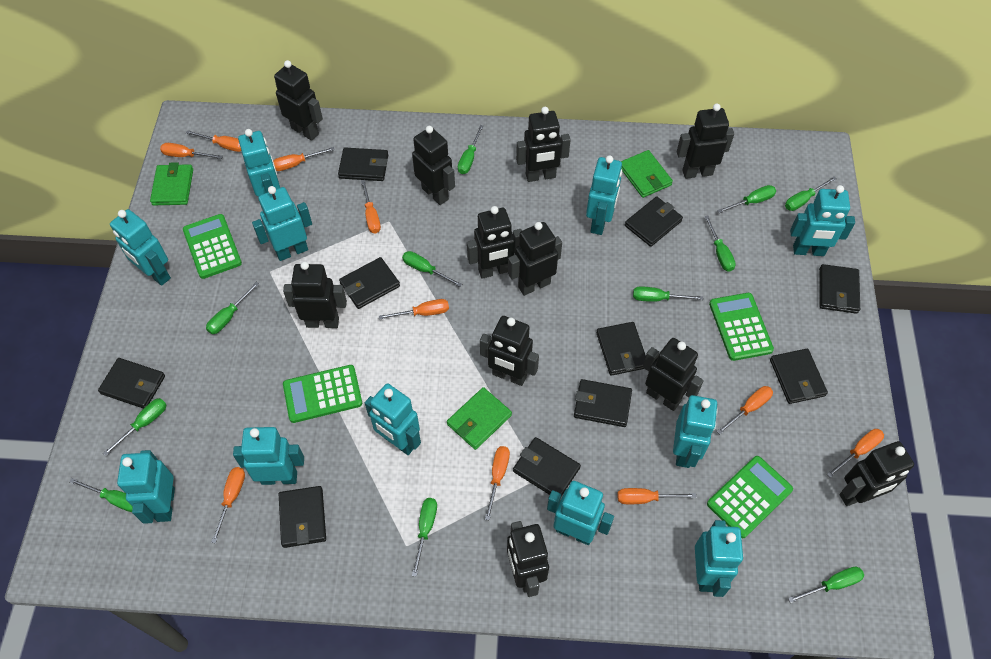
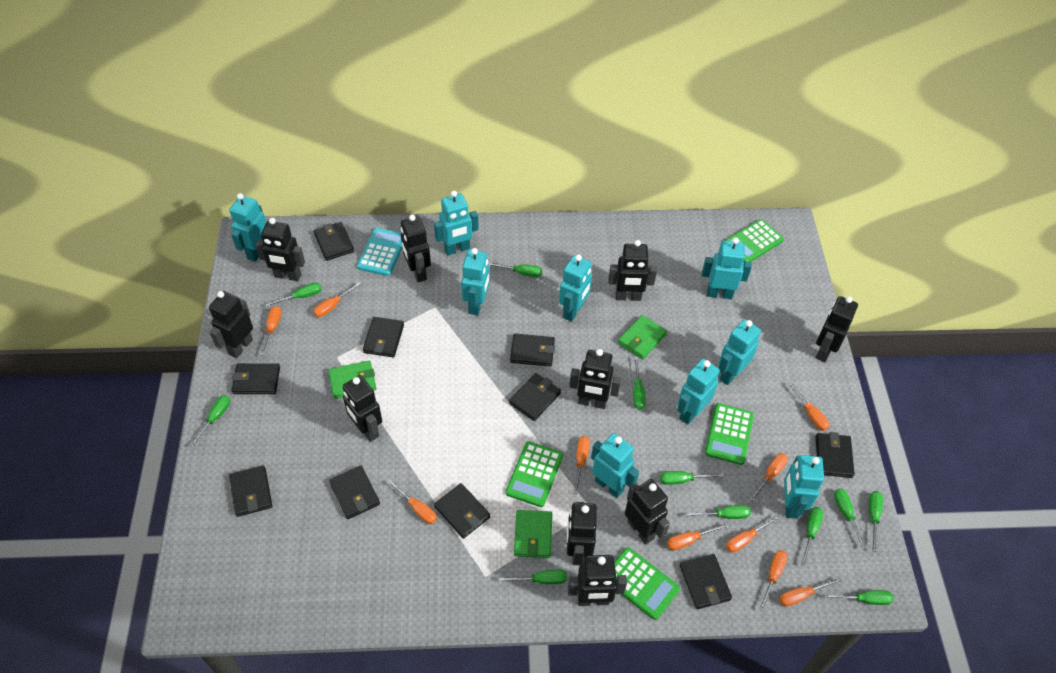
black robot: 11 -> 10
turquoise calculator: 0 -> 1
turquoise robot: 11 -> 9

